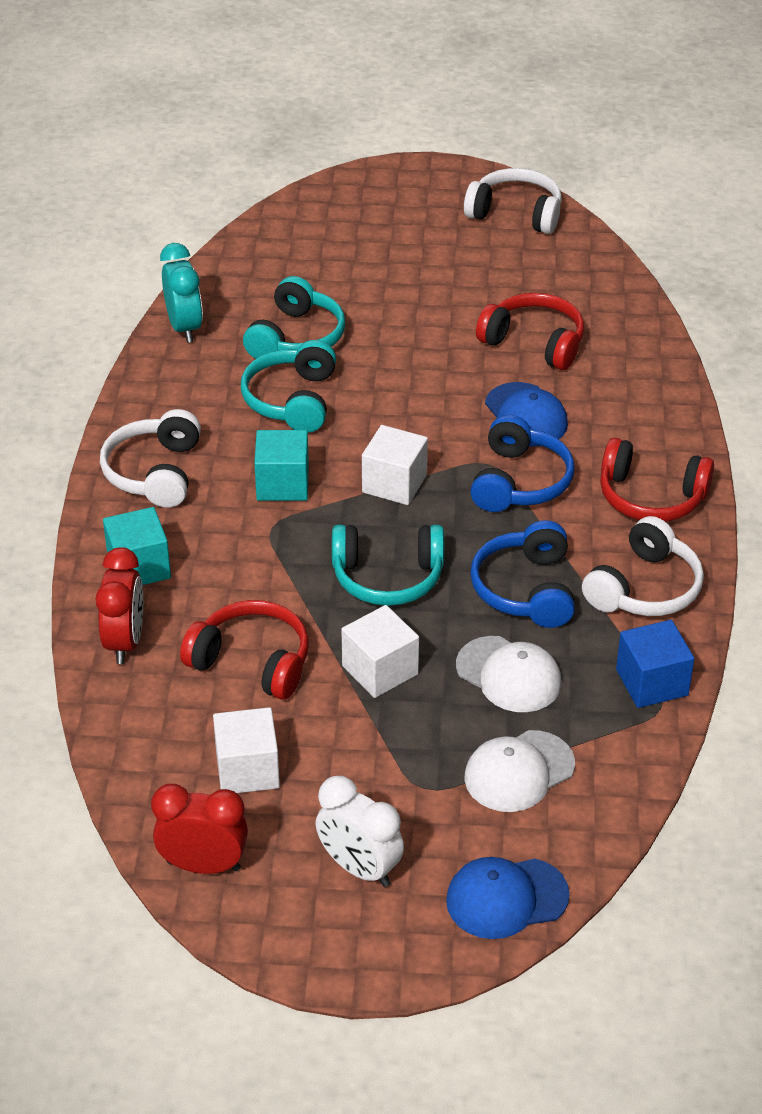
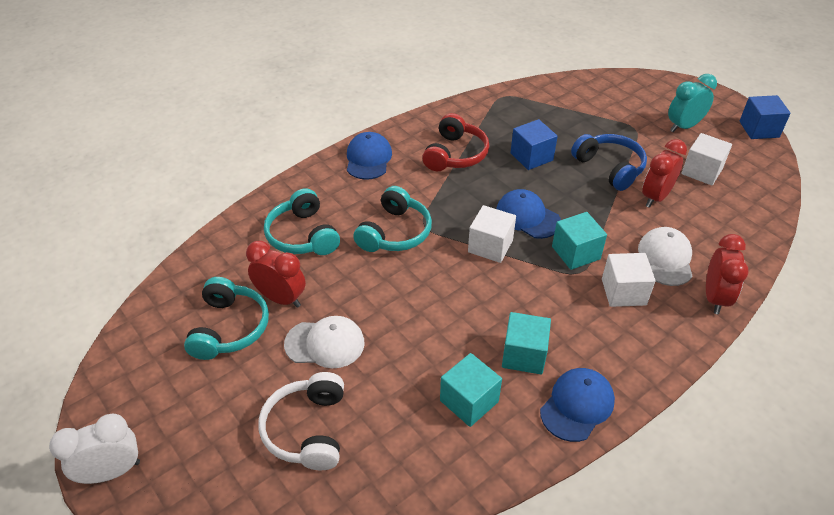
blue cap: 2 -> 3
blue cube: 1 -> 2
blue headphones: 2 -> 1
red clock: 2 -> 3
red headphones: 3 -> 1
turquoise cube: 2 -> 3
white headphones: 3 -> 1

